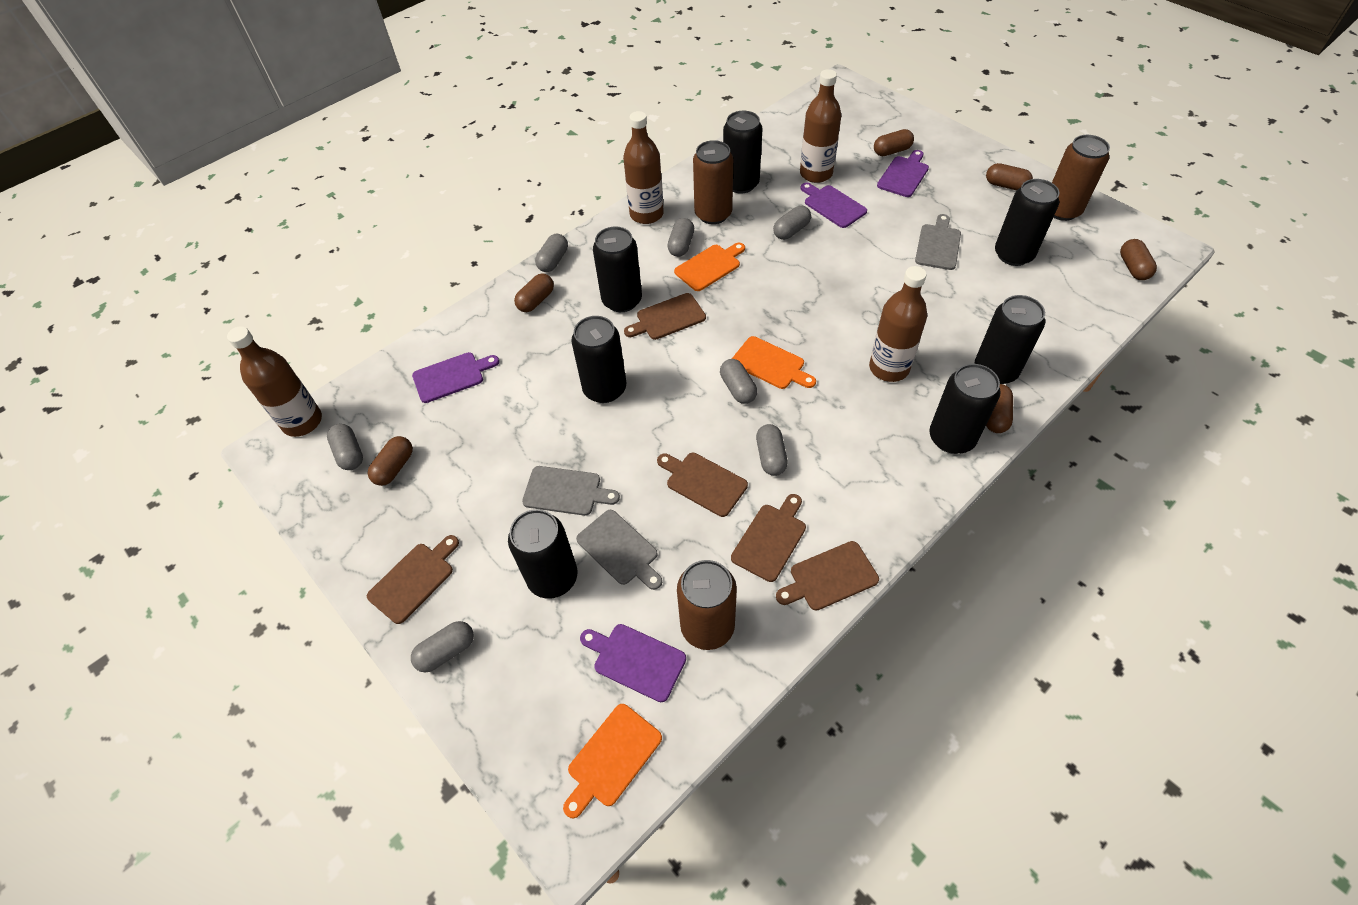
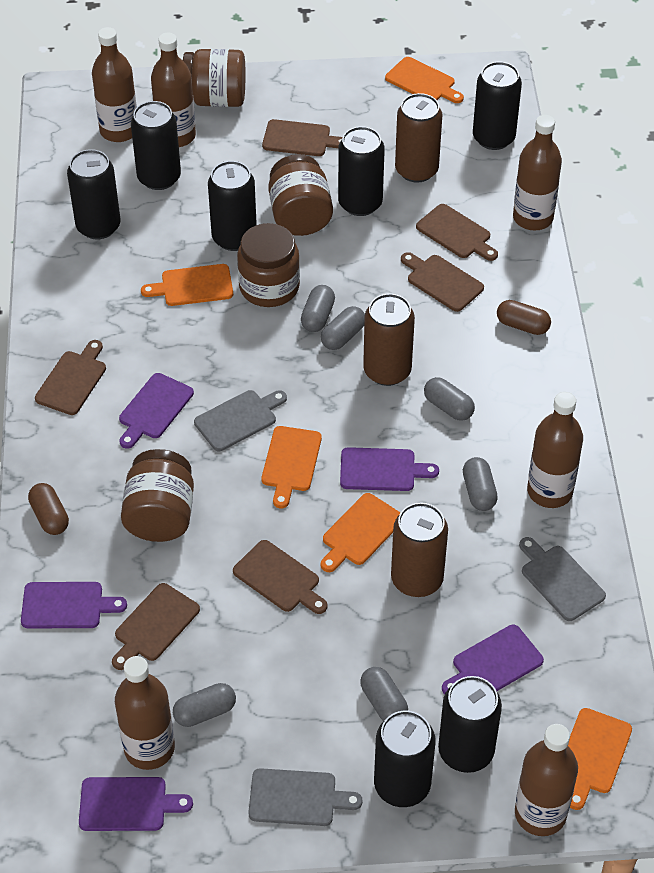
brown bottle: 4 -> 6
brown capsule: 6 -> 2
brown cutting board: 5 -> 6
brown jar: 0 -> 4
grey capsule: 7 -> 6
orange cutting board: 3 -> 5
purple cutting board: 4 -> 5

